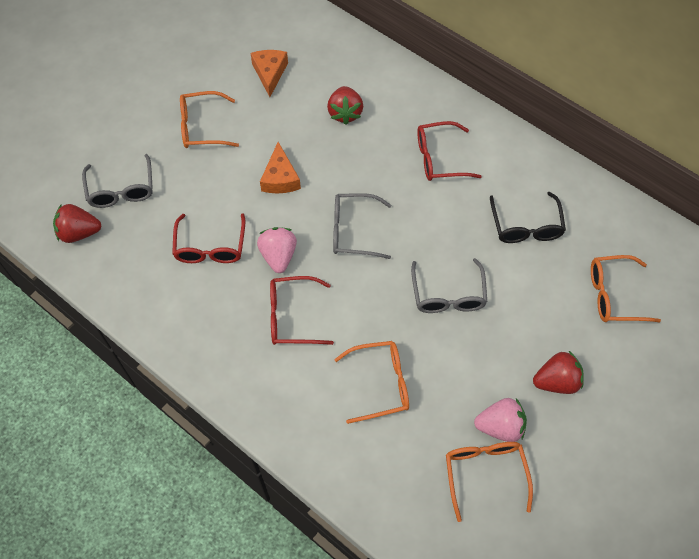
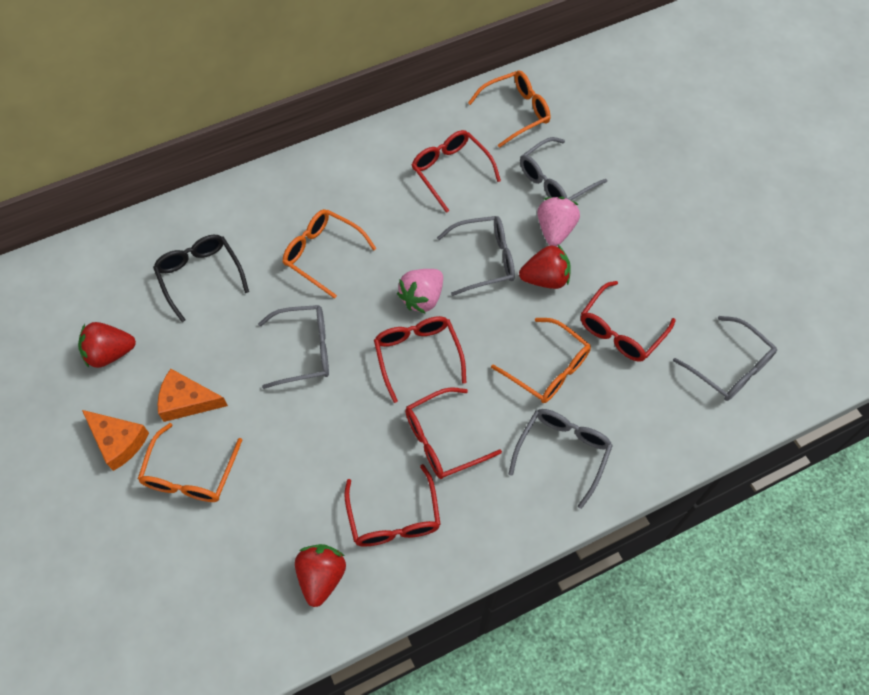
grey glasses: 3 -> 5
red glasses: 3 -> 5

